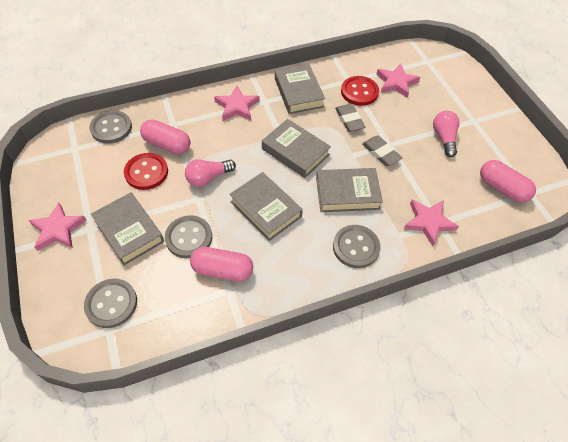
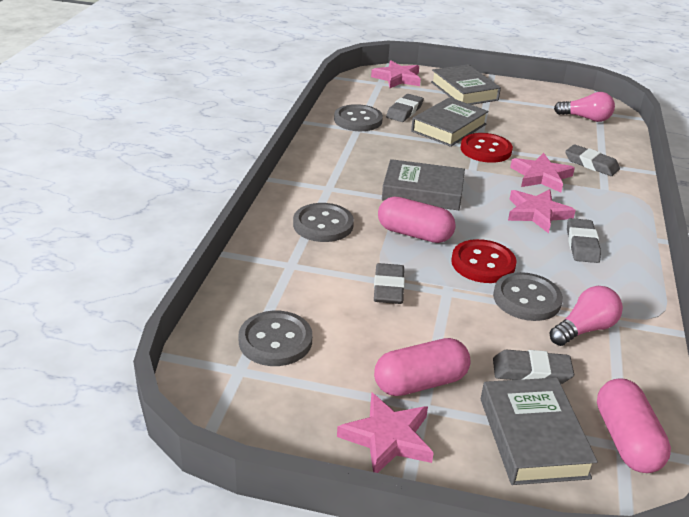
grey book: 5 -> 4
grey eraser: 2 -> 5

